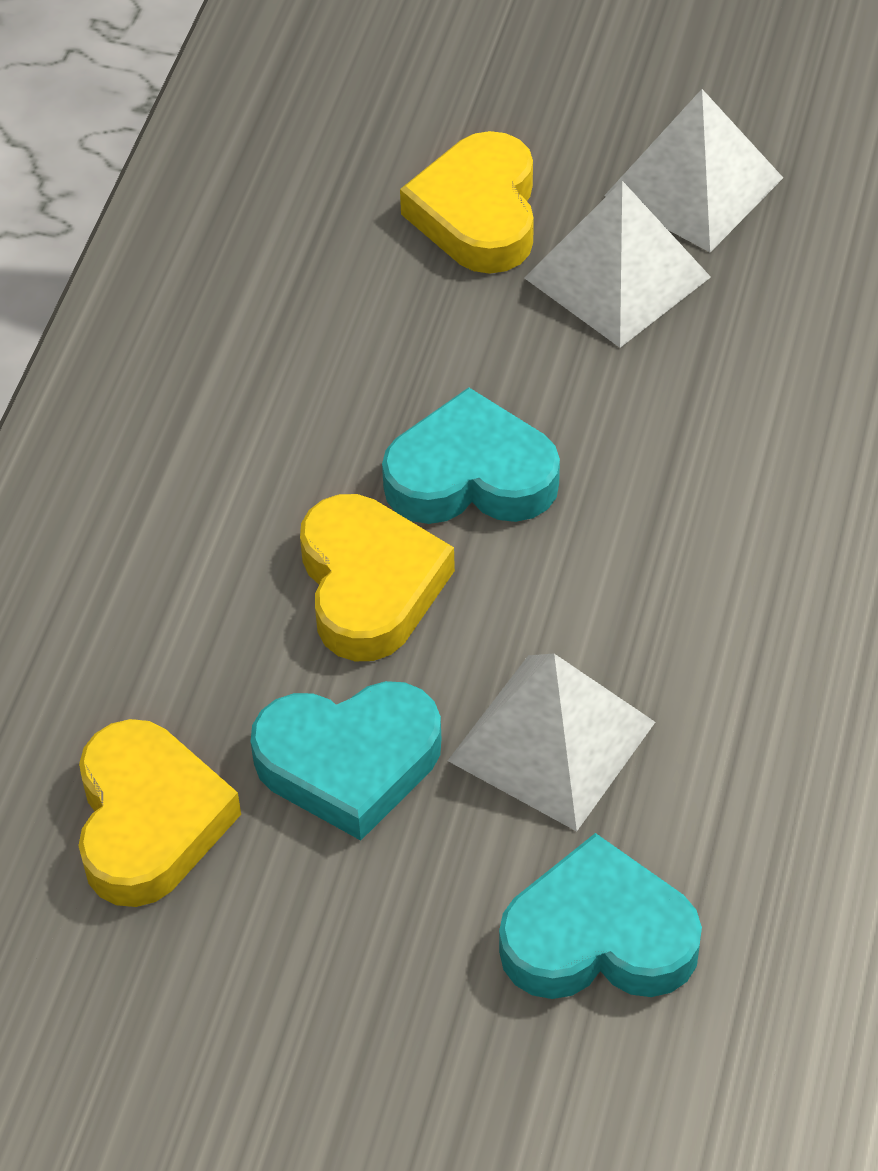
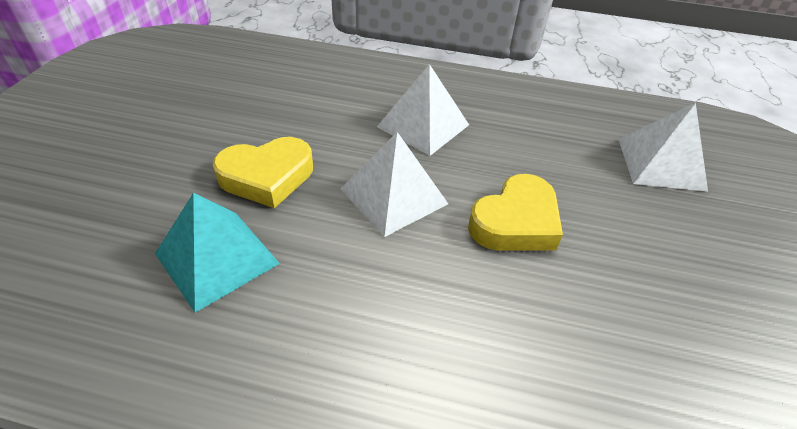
turquoise heart: 3 -> 0
turquoise pyramid: 0 -> 1
yellow heart: 3 -> 2

